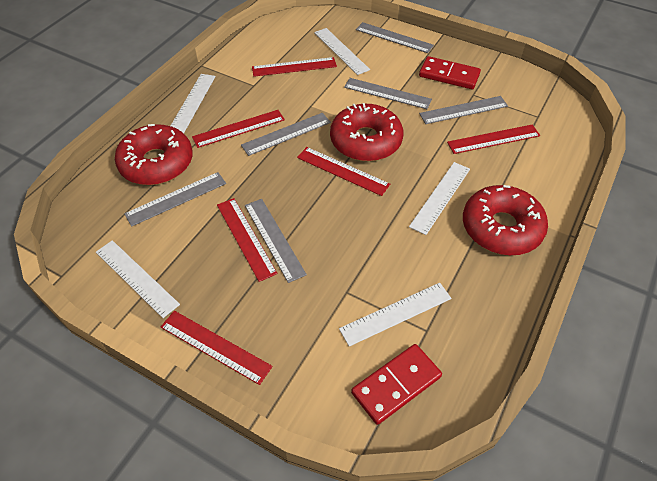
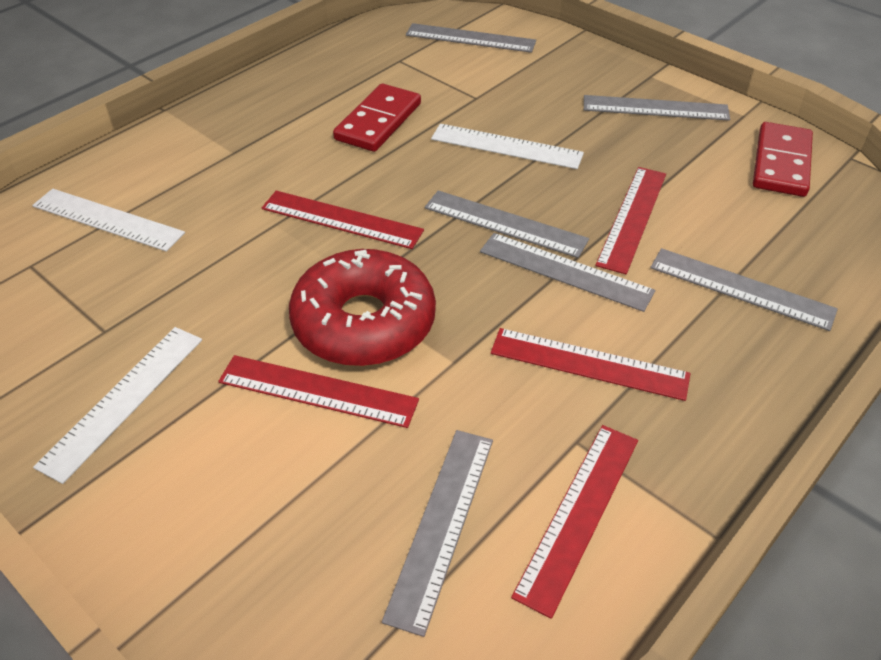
red donut: 3 -> 1
red ruler: 6 -> 5
white ruler: 5 -> 3

